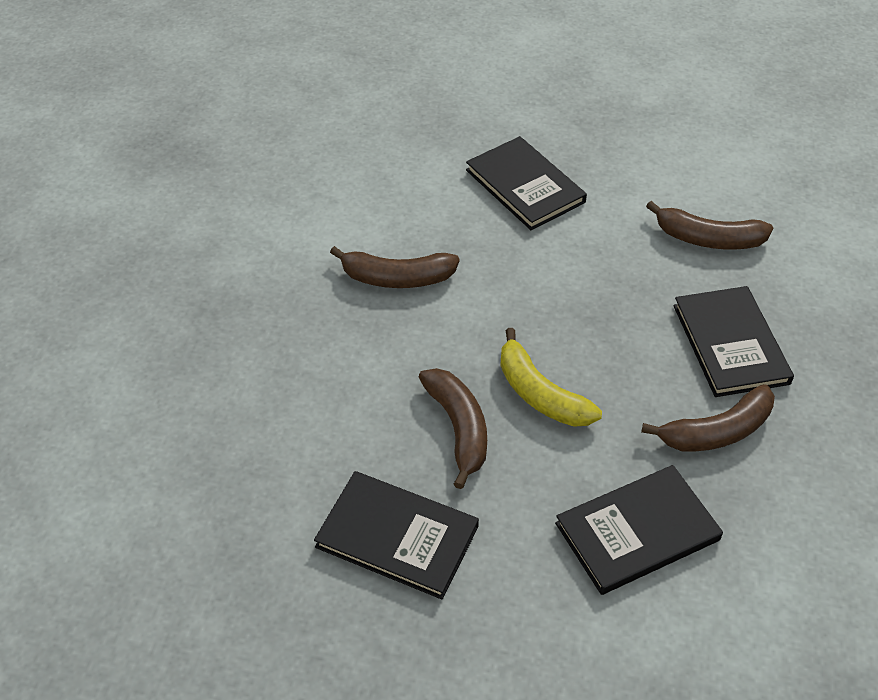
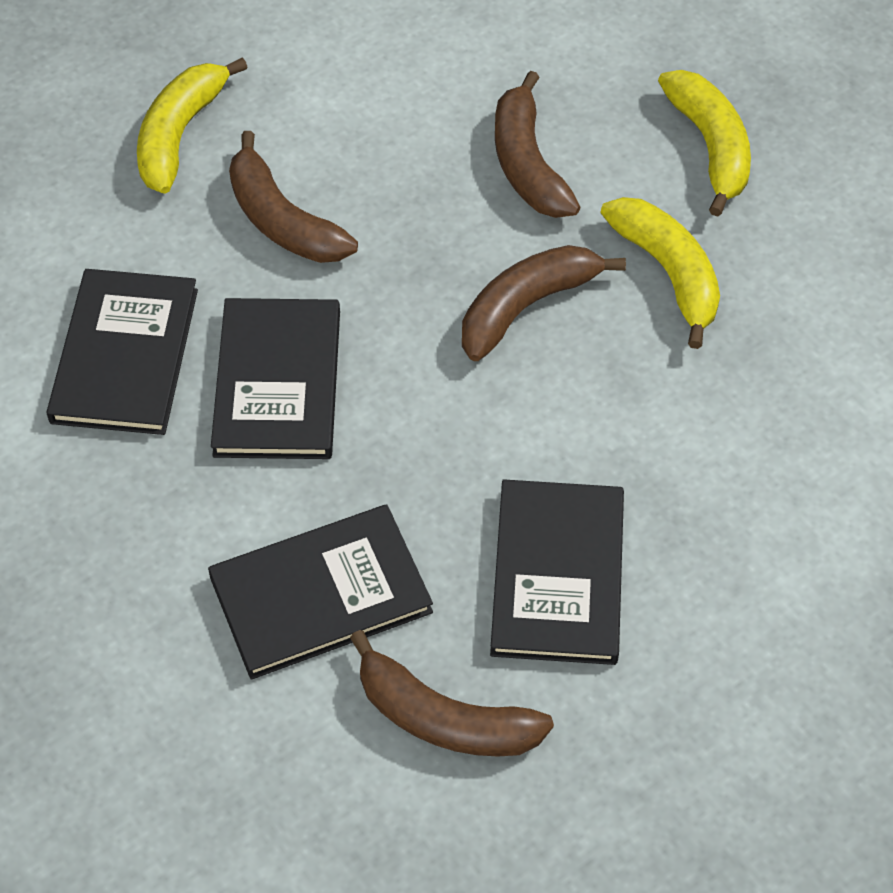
yellow banana: 1 -> 3

